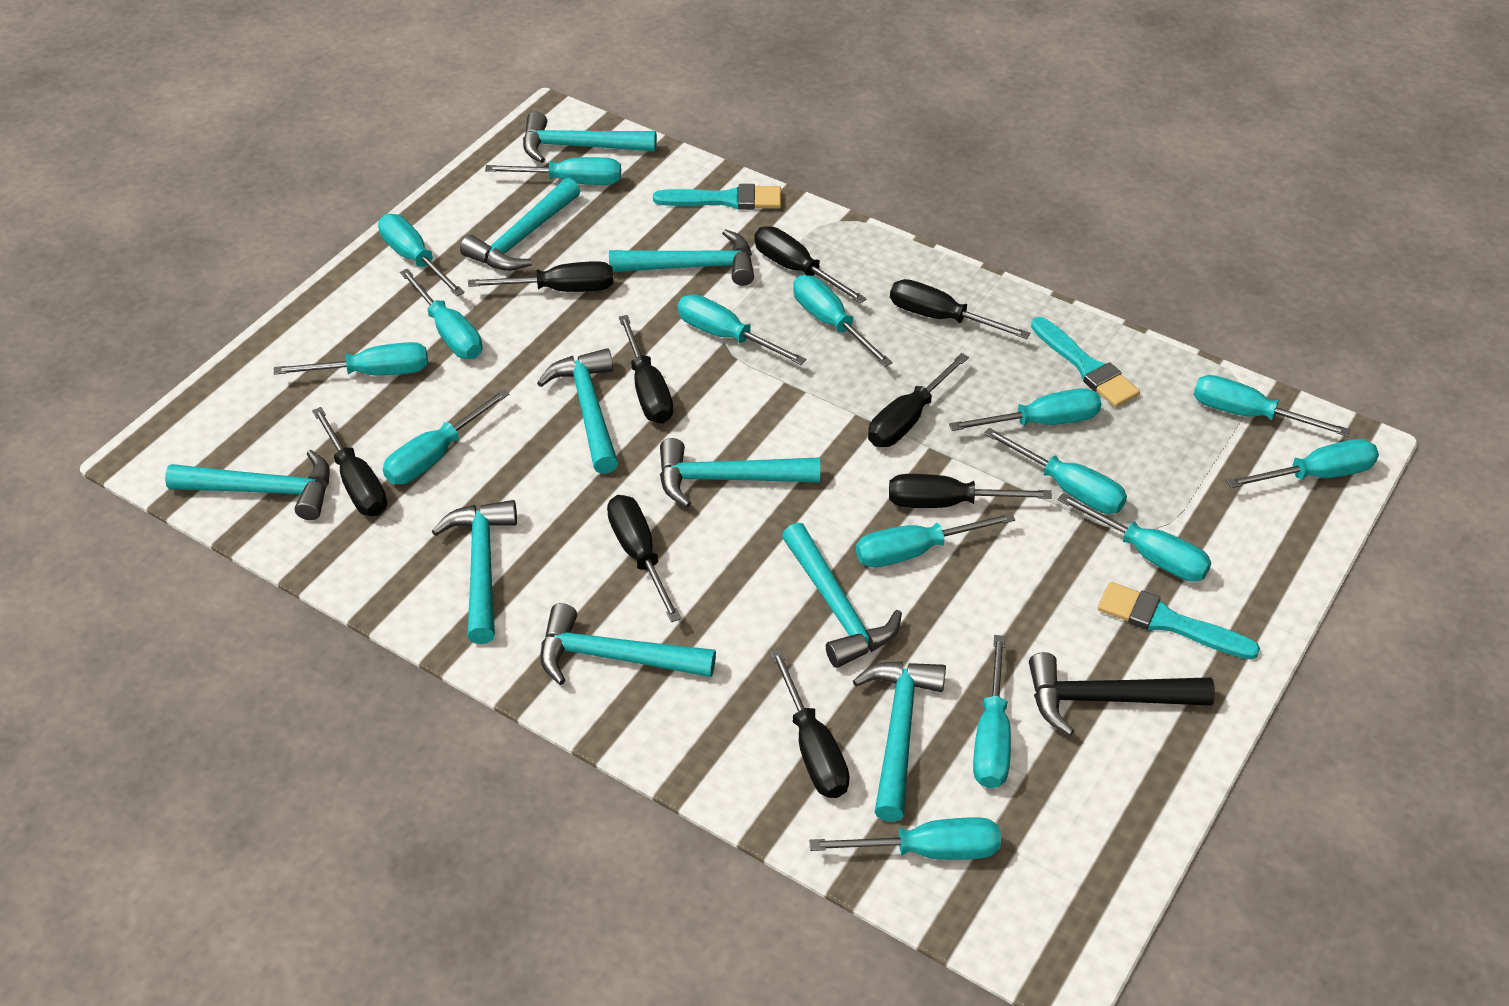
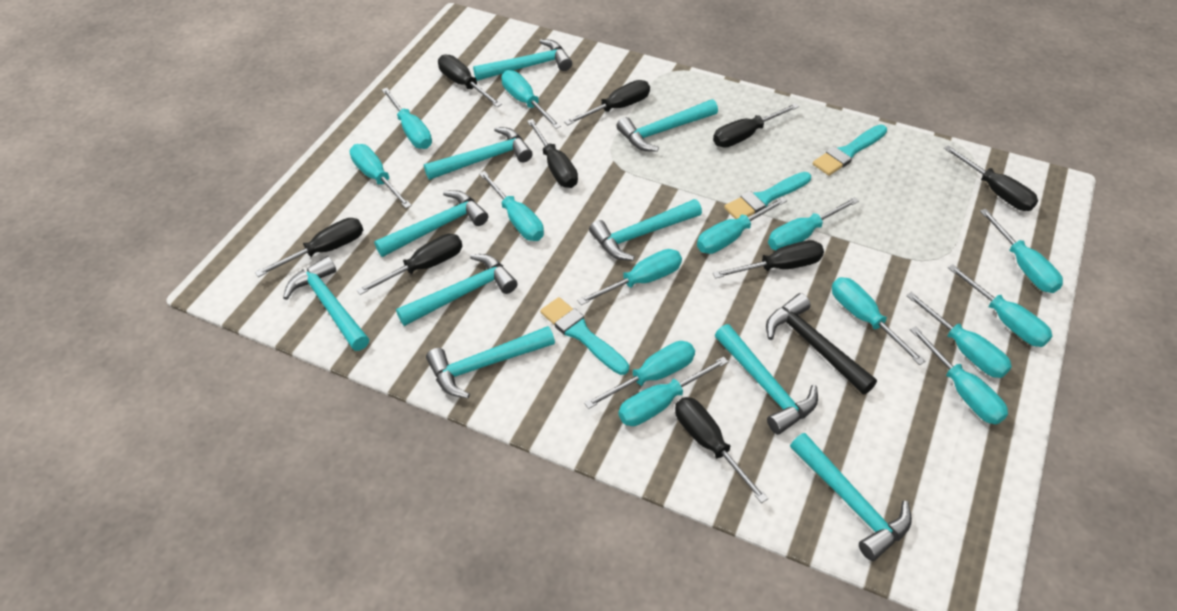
turquoise screwdriver: 15 -> 14

